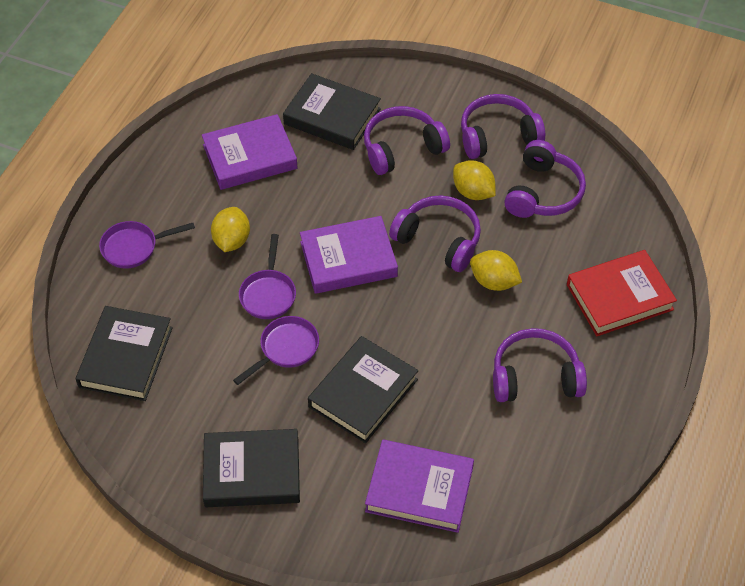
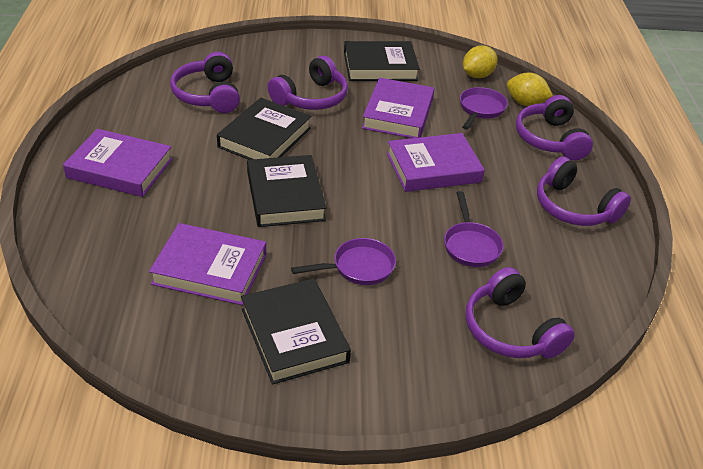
purple book: 3 -> 4
red book: 1 -> 0
yellow lemon: 3 -> 2

